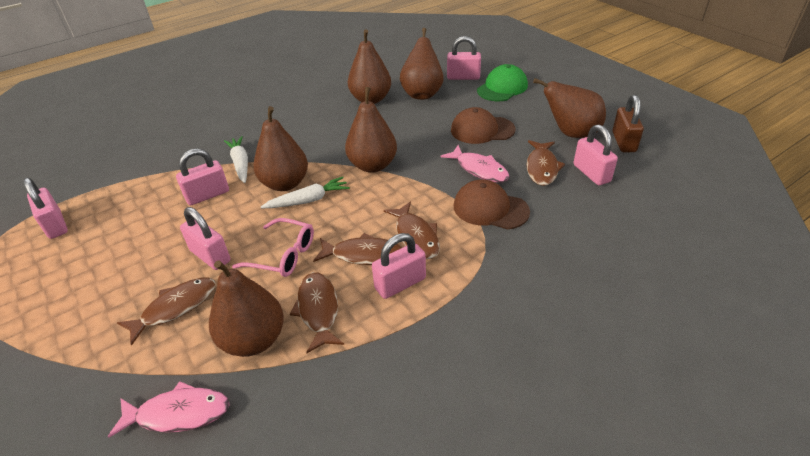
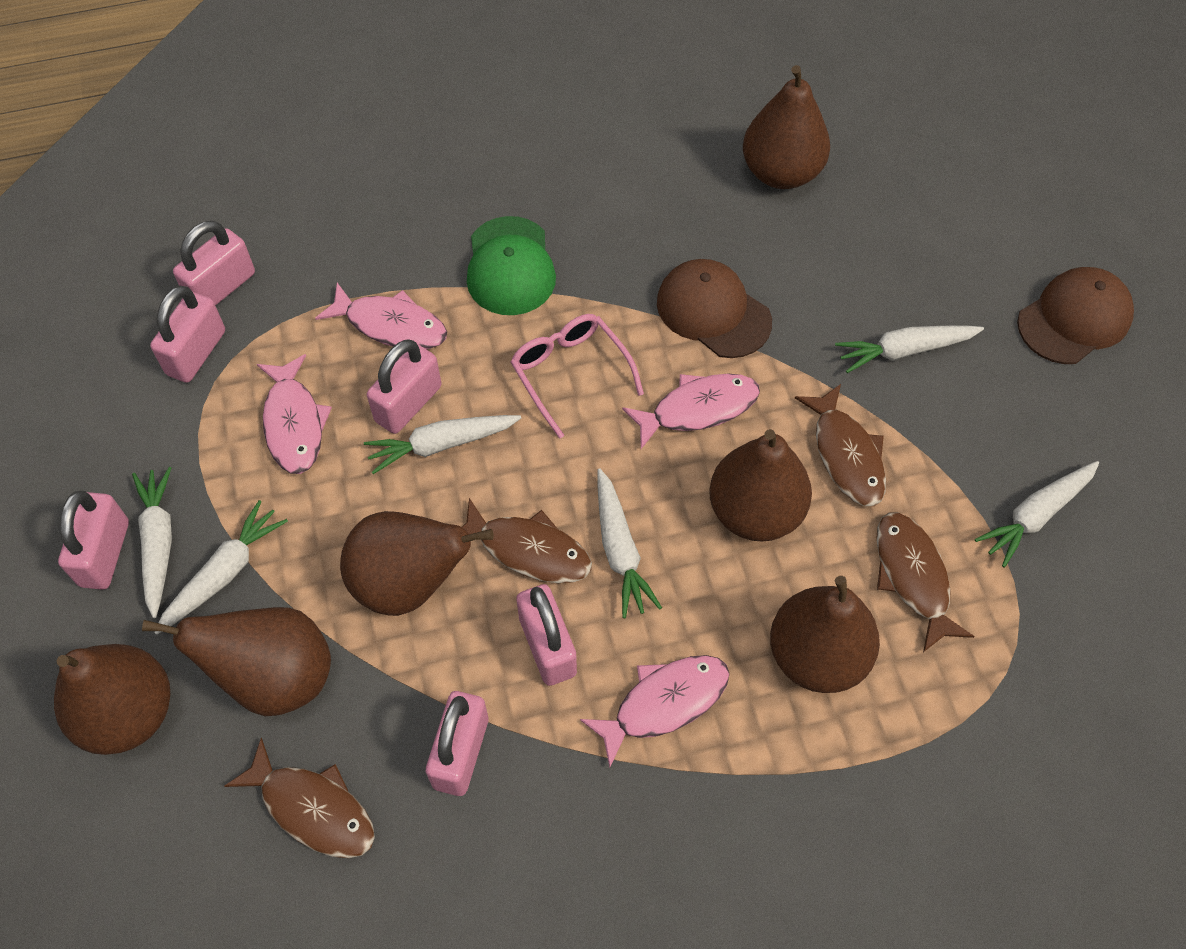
brown fish: 5 -> 4
brown padlock: 1 -> 0
pink fish: 2 -> 4
white carrot: 2 -> 6

